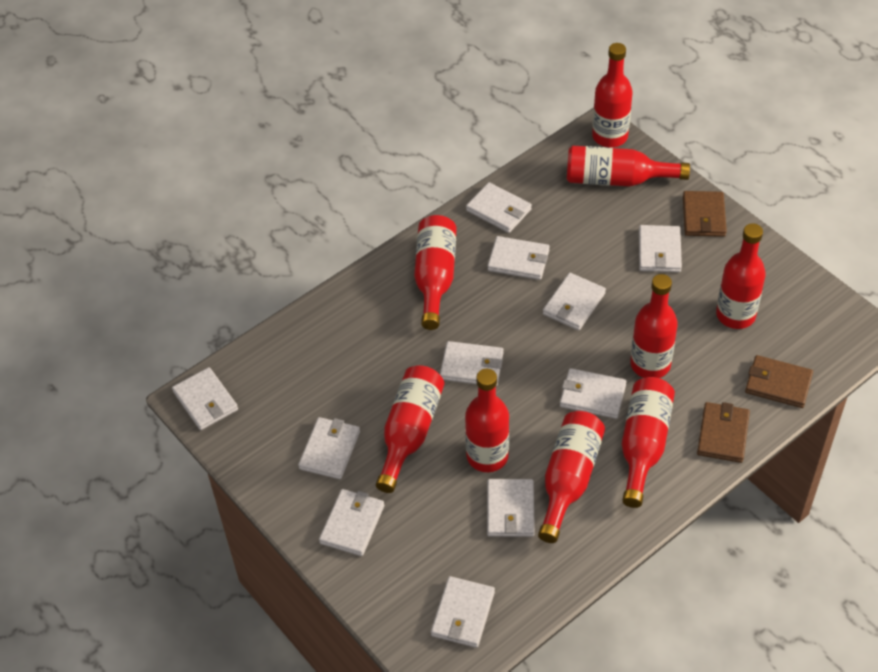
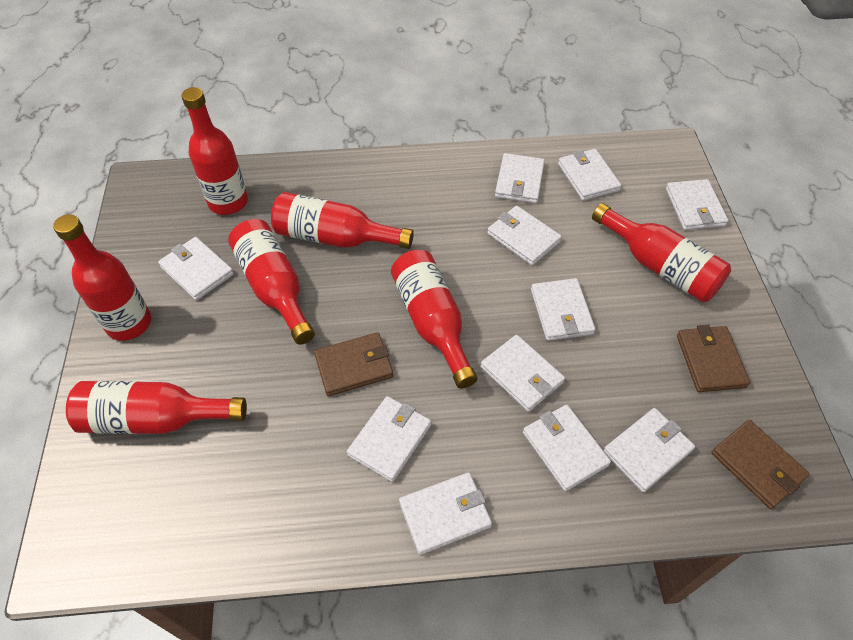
red bottle: 9 -> 7

